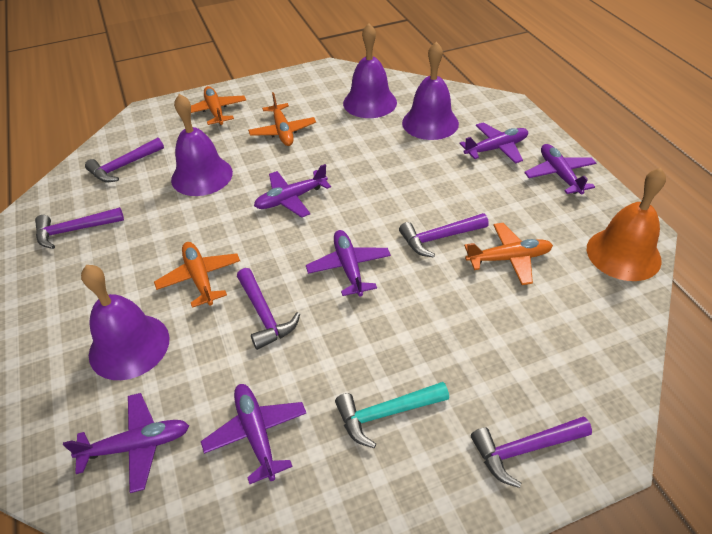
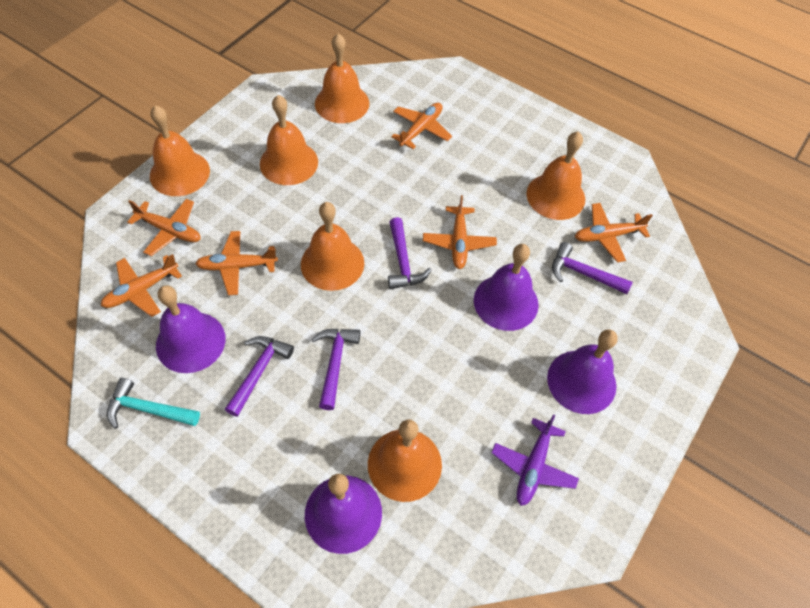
orange bell: 1 -> 6
orange plane: 4 -> 6
purple hammer: 5 -> 4
purple plane: 6 -> 1

